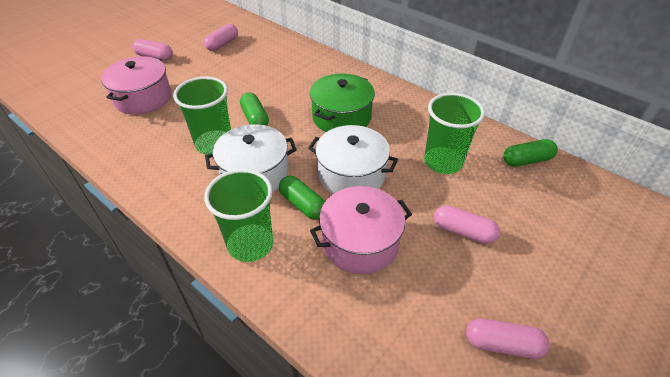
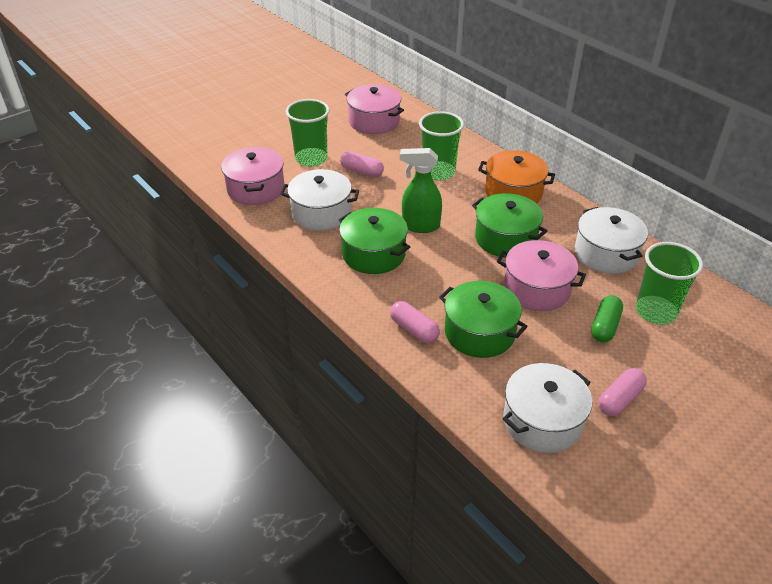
green capsule: 3 -> 1
green pot: 1 -> 3
green spray bottle: 0 -> 1
orange pot: 0 -> 1
pink capsule: 4 -> 3
pink pot: 2 -> 3
white pot: 2 -> 3

